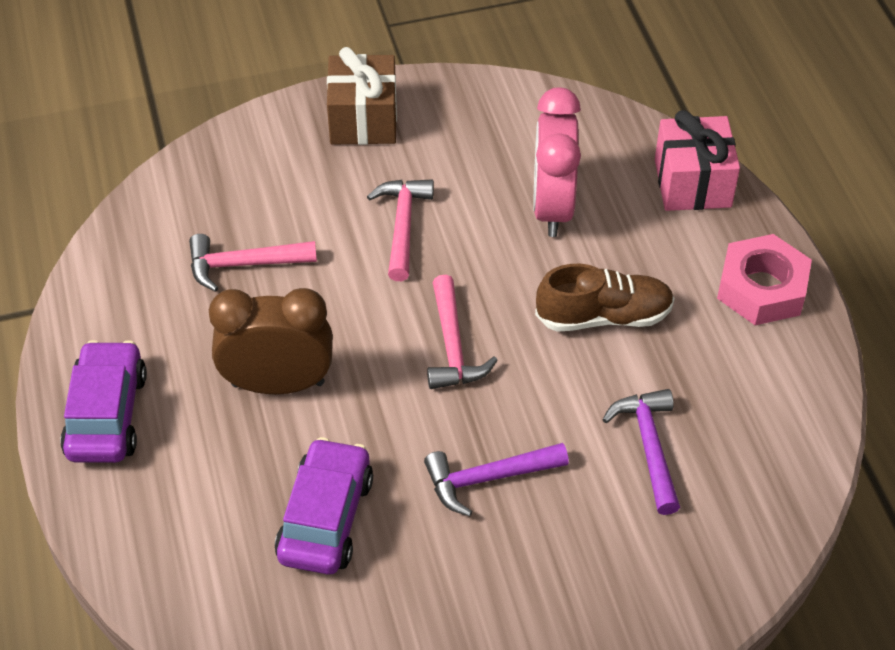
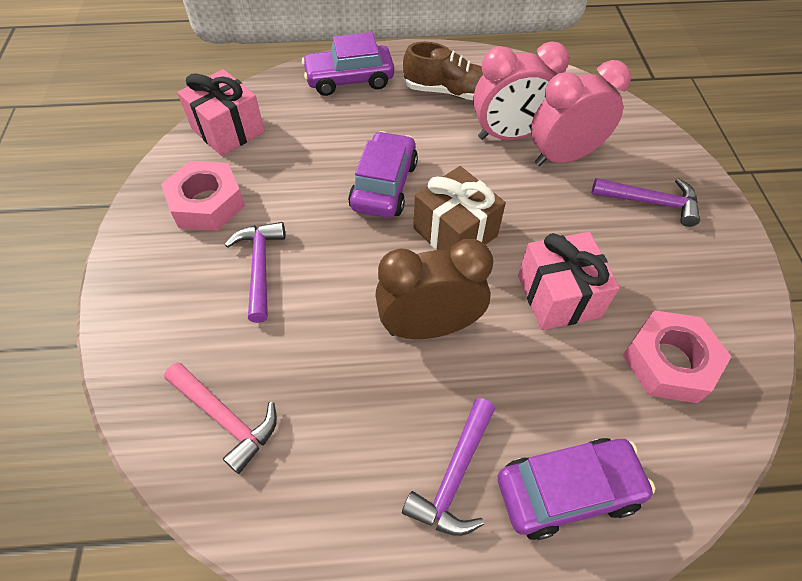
pink clock: 1 -> 2
pink gift: 1 -> 2
pink hammer: 3 -> 1
pink nut: 1 -> 2
purple car: 2 -> 3
purple hammer: 2 -> 3

